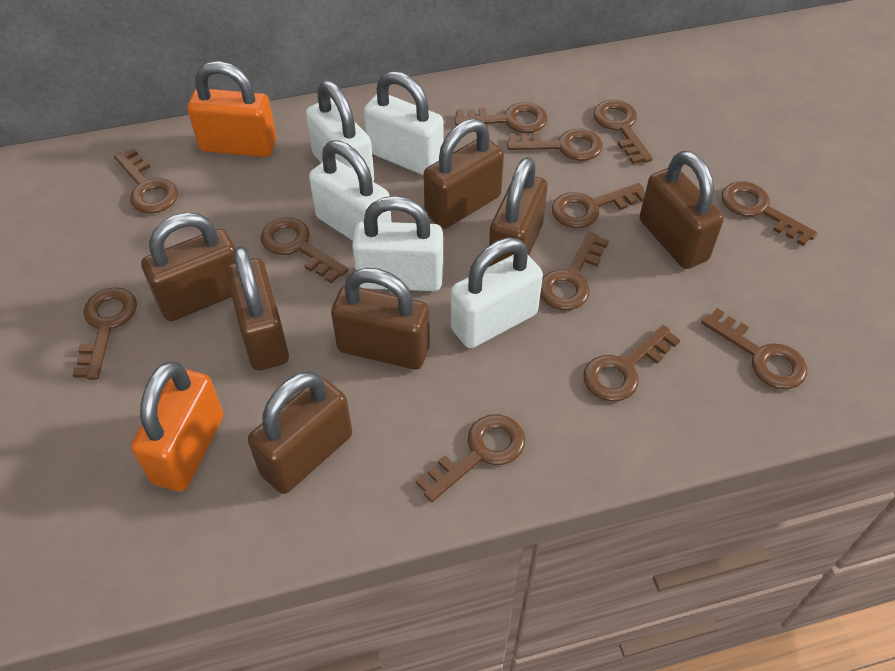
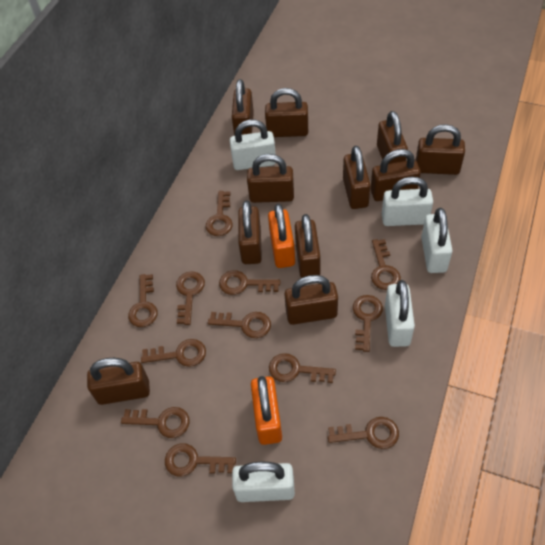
brown padlock: 7 -> 11

